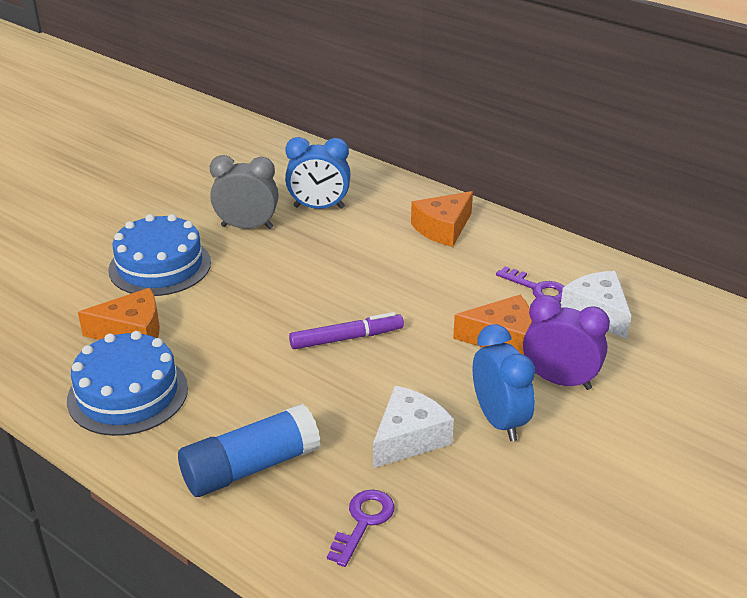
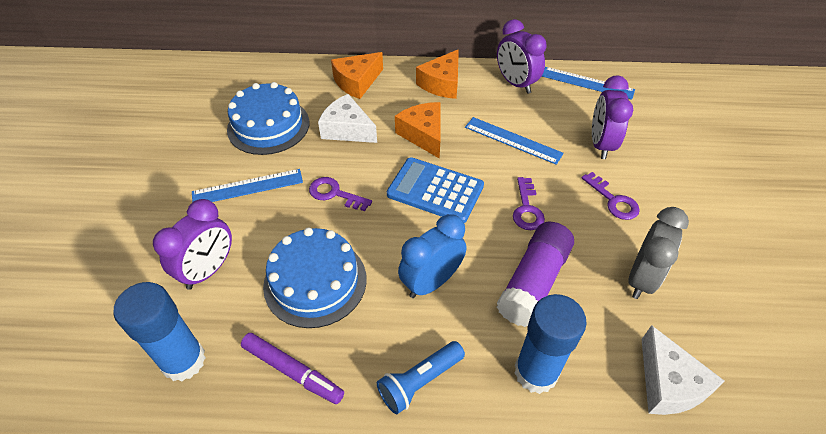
blue calculator: 0 -> 1
blue clock: 2 -> 1
blue flashlight: 0 -> 1
blue glue stick: 1 -> 2
blue ruler: 0 -> 3
purple clock: 1 -> 3
purple glue stick: 0 -> 1
purple key: 2 -> 3

